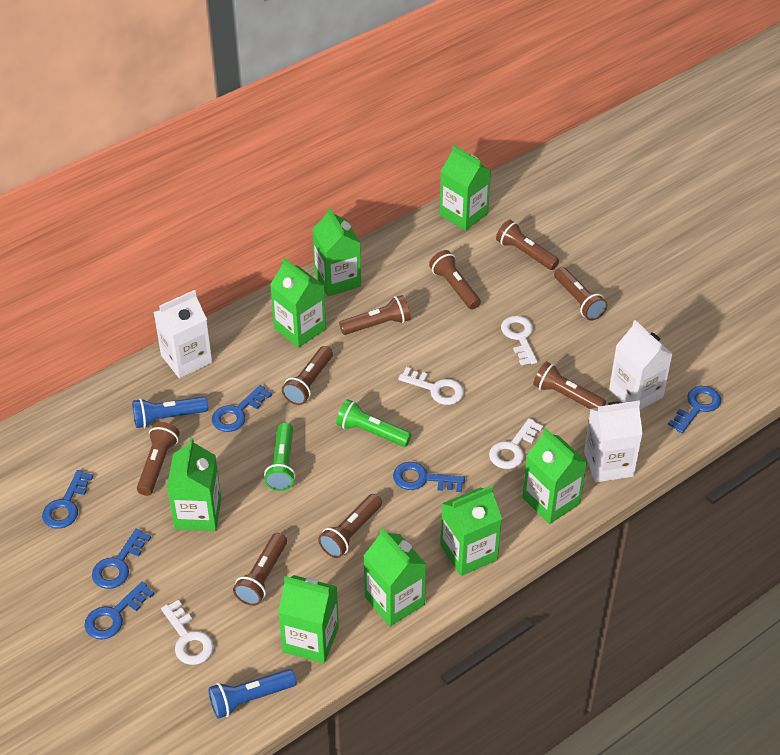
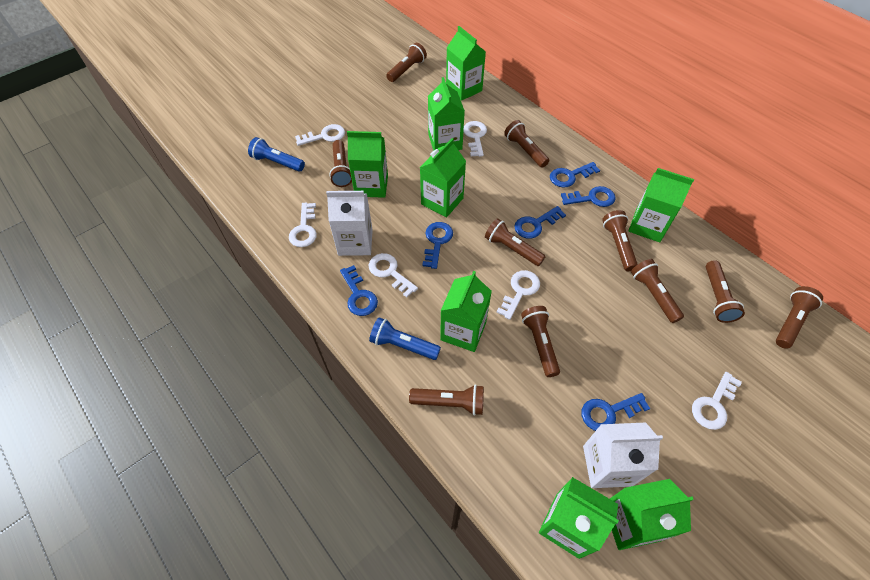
brown flashlight: 9 -> 10
green flashlight: 2 -> 0
white carton: 3 -> 2
white key: 4 -> 6

